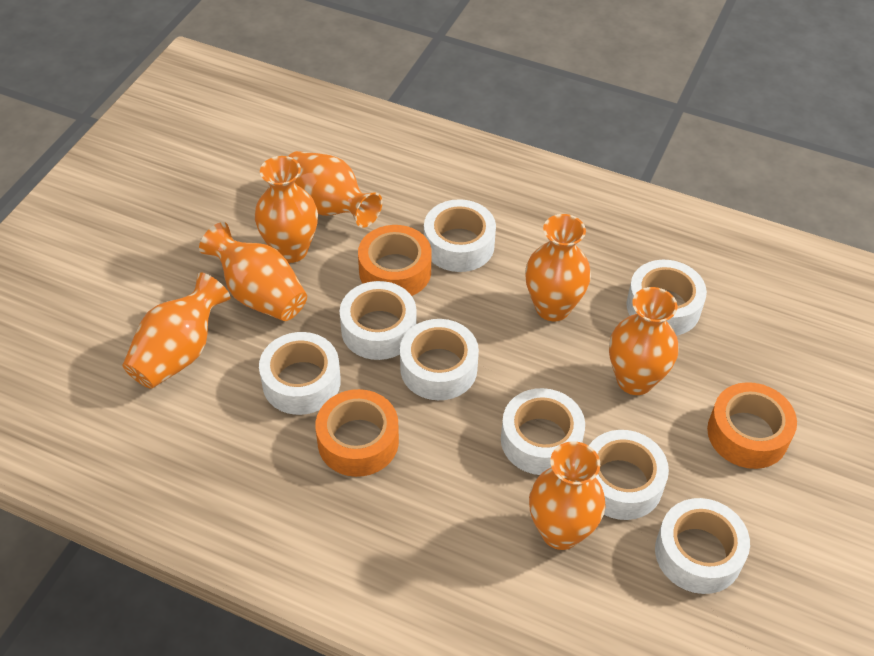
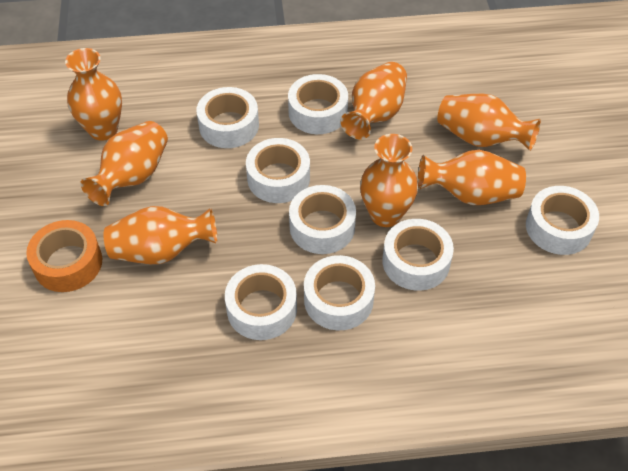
orange tape: 3 -> 1

